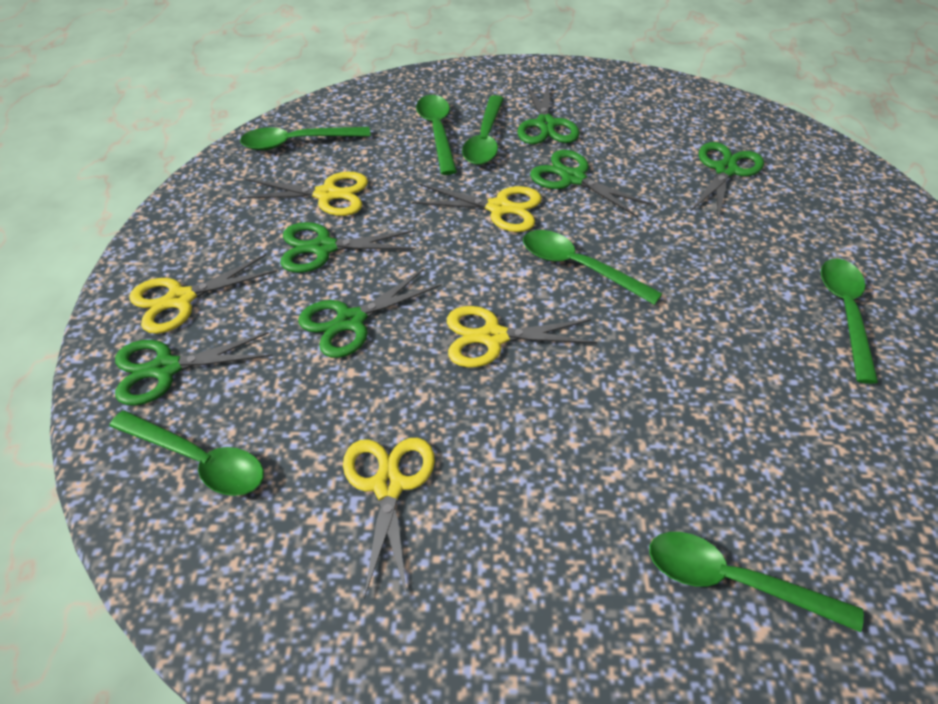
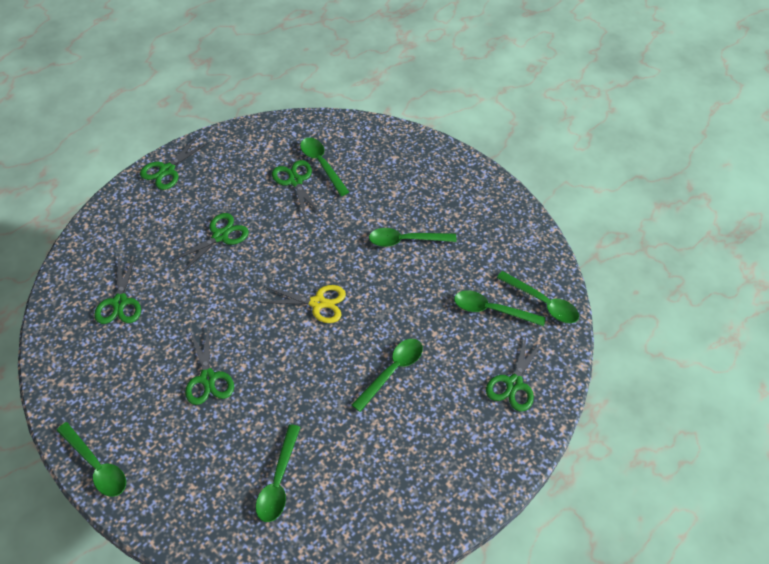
yellow scissors: 5 -> 1

